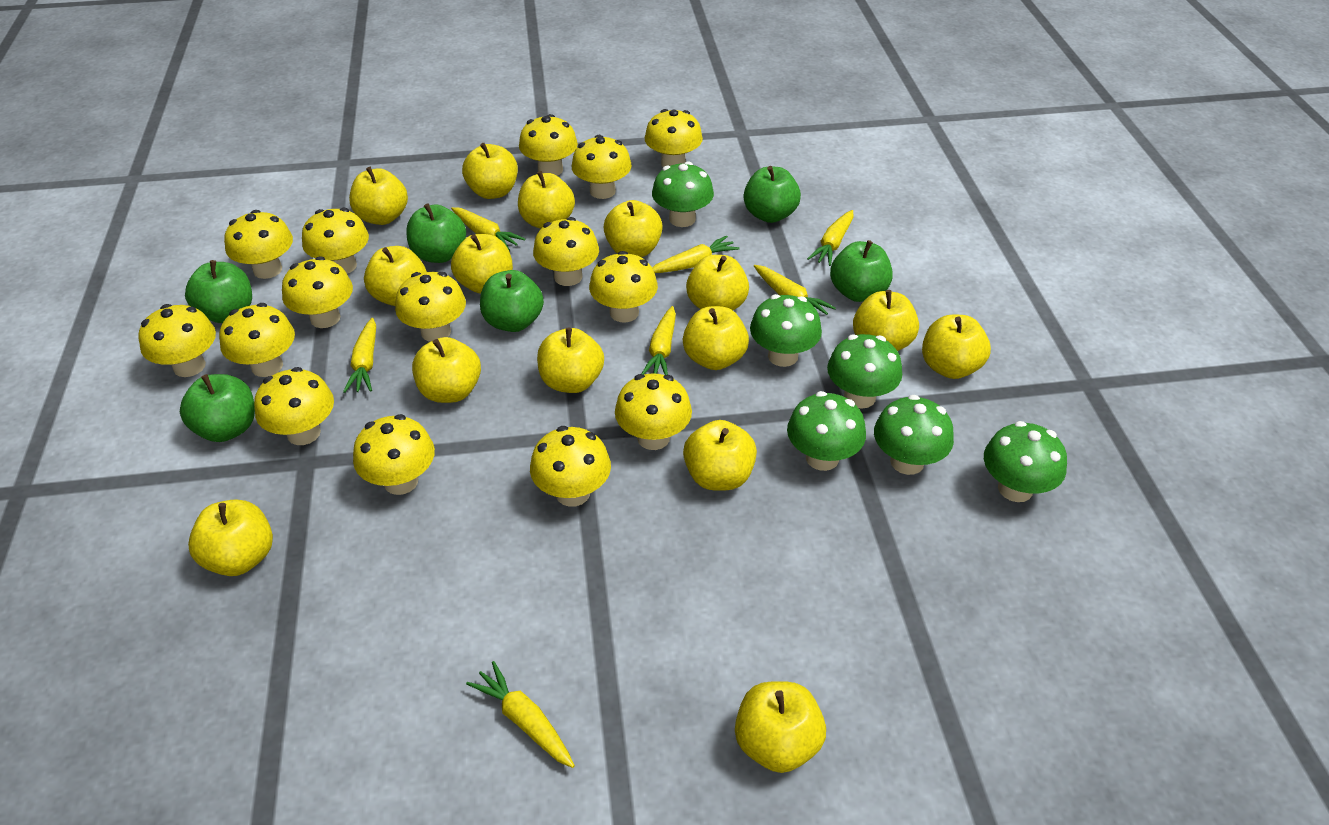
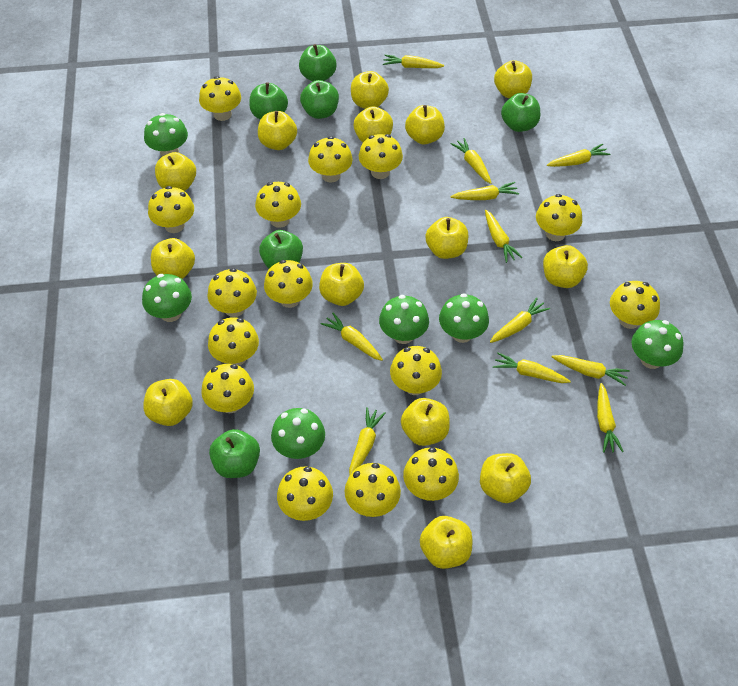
yellow apple: 15 -> 14
yellow carrot: 7 -> 11

